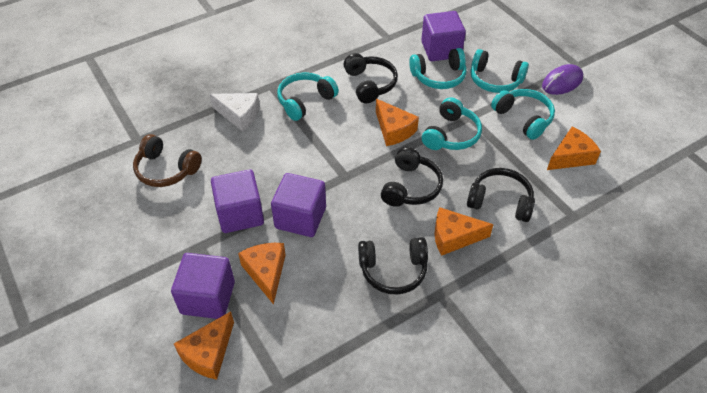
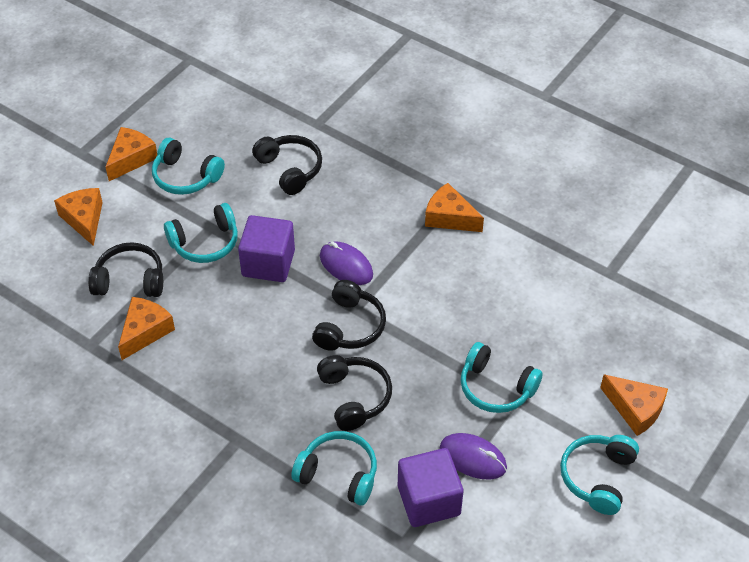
brown headphones: 1 -> 0
purple cube: 4 -> 2
purple mouse: 1 -> 2
white cheese: 1 -> 0

